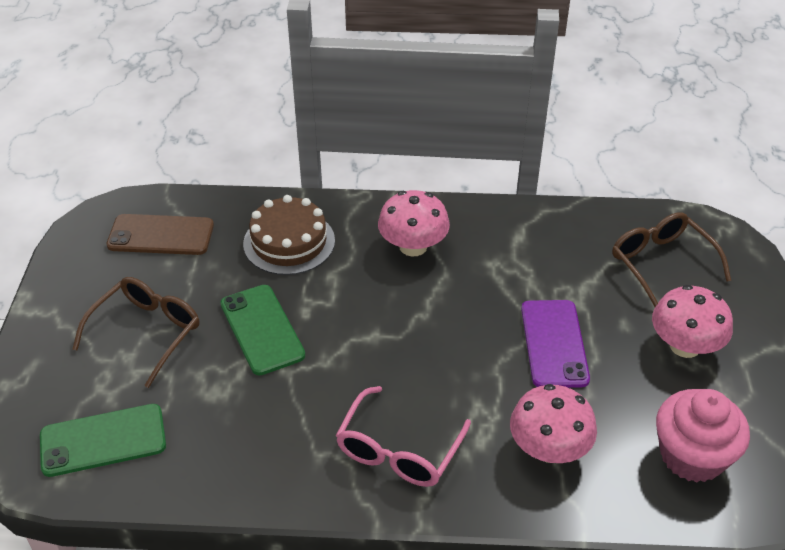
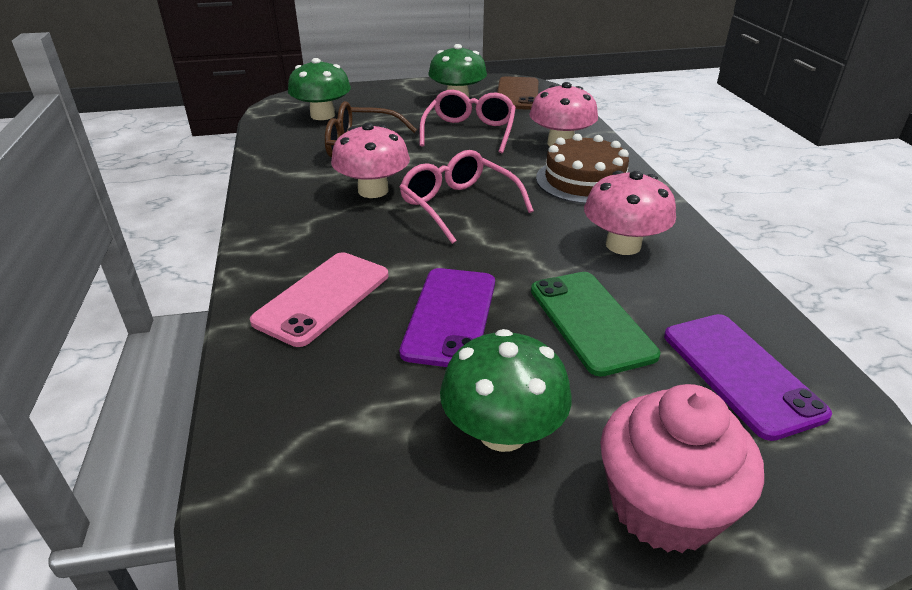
brown glasses: 2 -> 1
green mushroom: 0 -> 3
green phone: 2 -> 1
pink glasses: 1 -> 2
pink phone: 0 -> 1
purple phone: 1 -> 2

